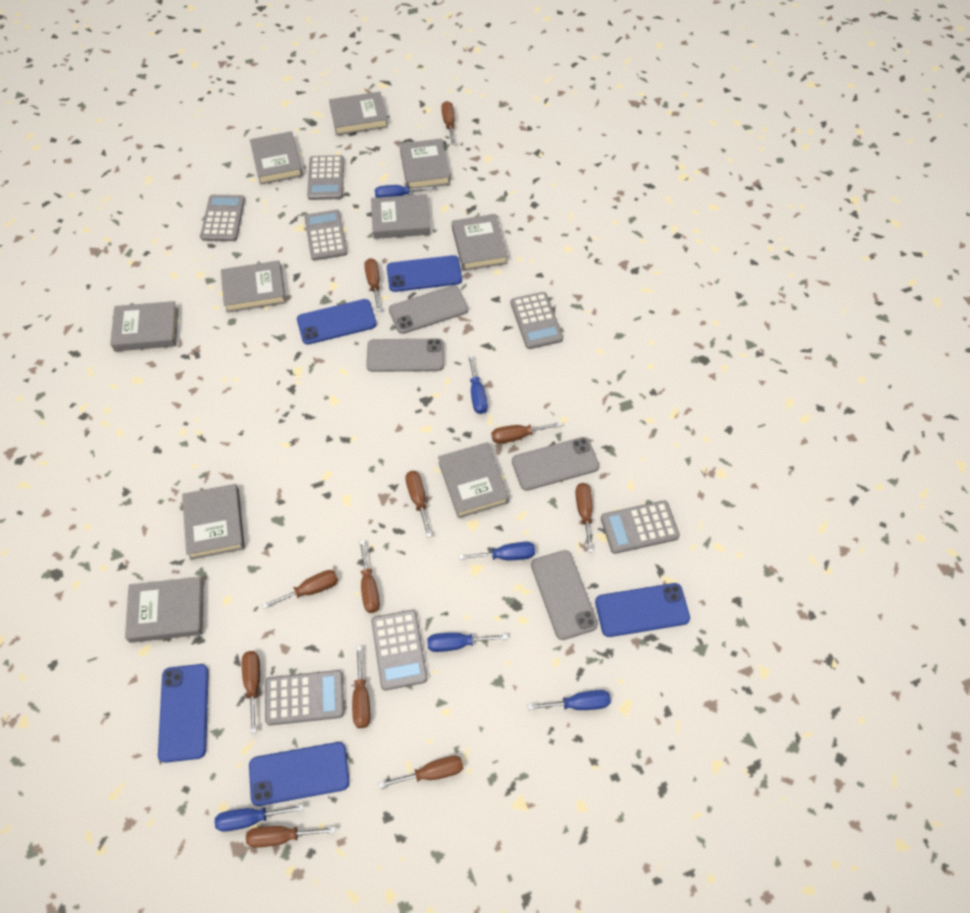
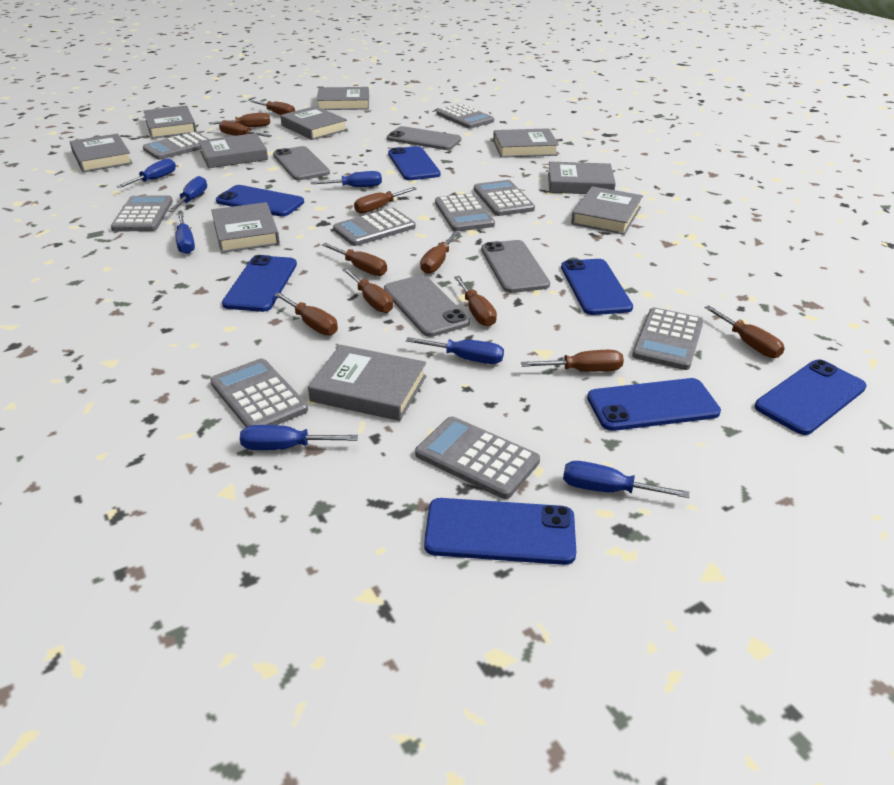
blue phone: 5 -> 7
blue screwdriver: 6 -> 7
grey calculator: 7 -> 9

